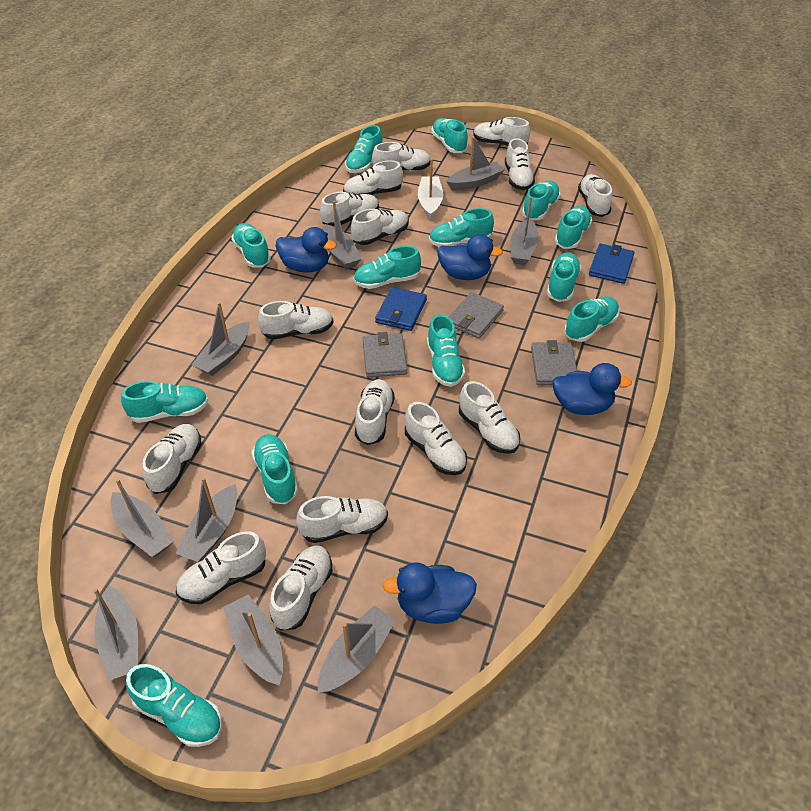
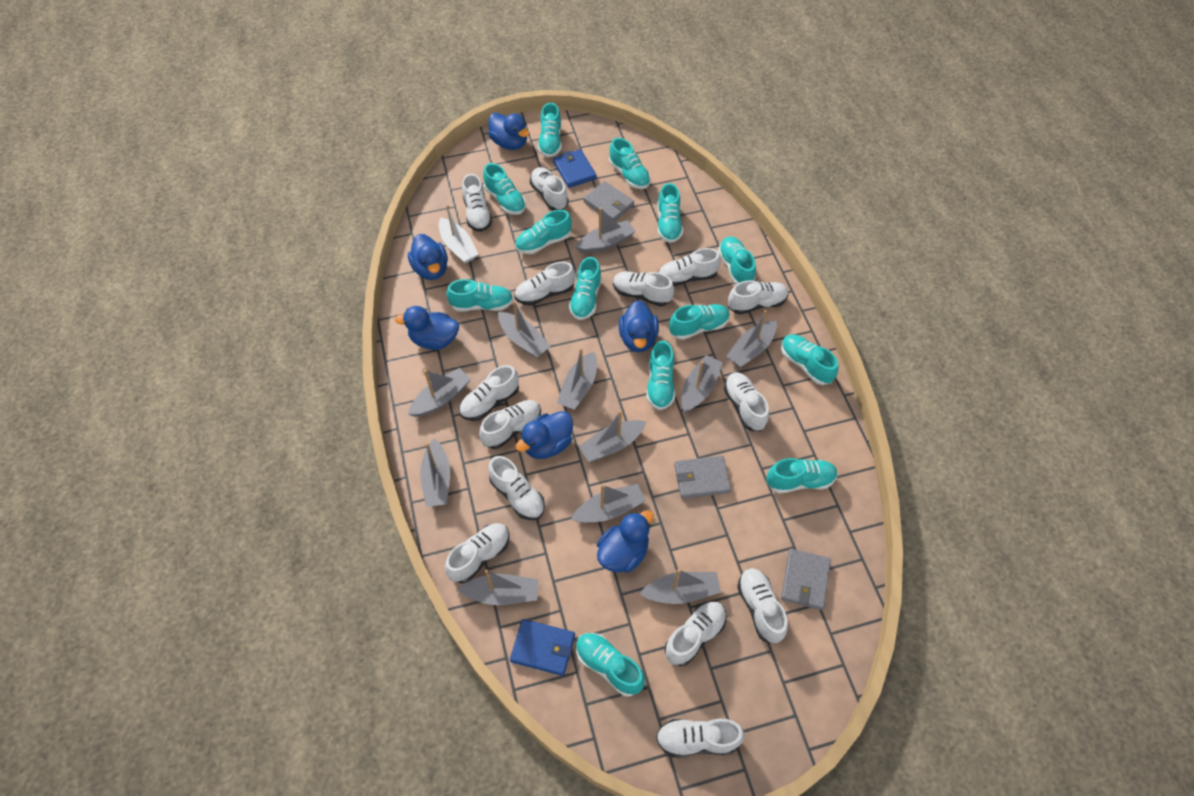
blue duck: 4 -> 6
grey boat: 9 -> 11
white shoe: 15 -> 14

